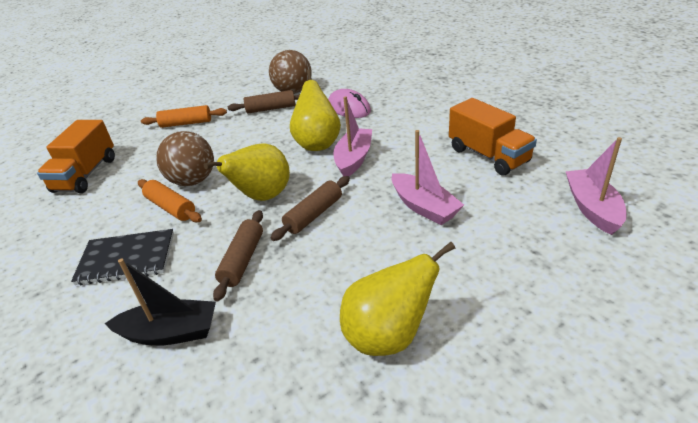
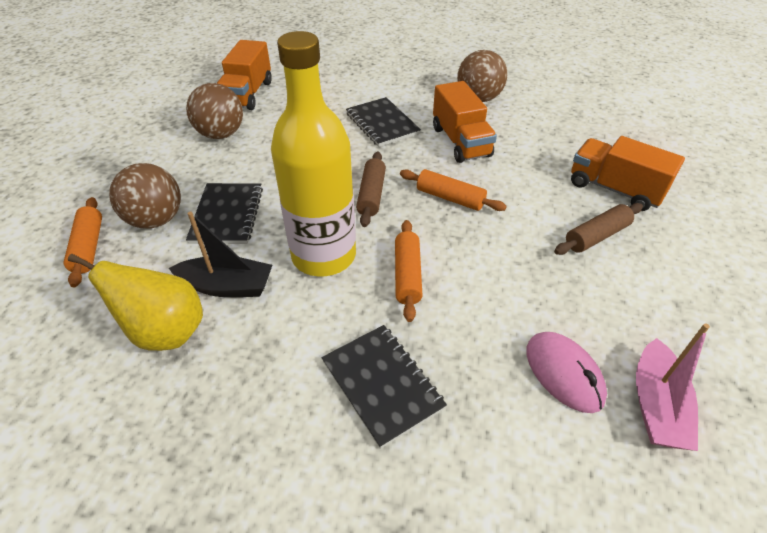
black notebook: 1 -> 3
brown ball: 2 -> 3
brown rolling pin: 3 -> 2
orange rolling pin: 2 -> 3
orange truck: 2 -> 3
pink boat: 3 -> 1
yellow bottle: 0 -> 1
yellow pear: 3 -> 1

